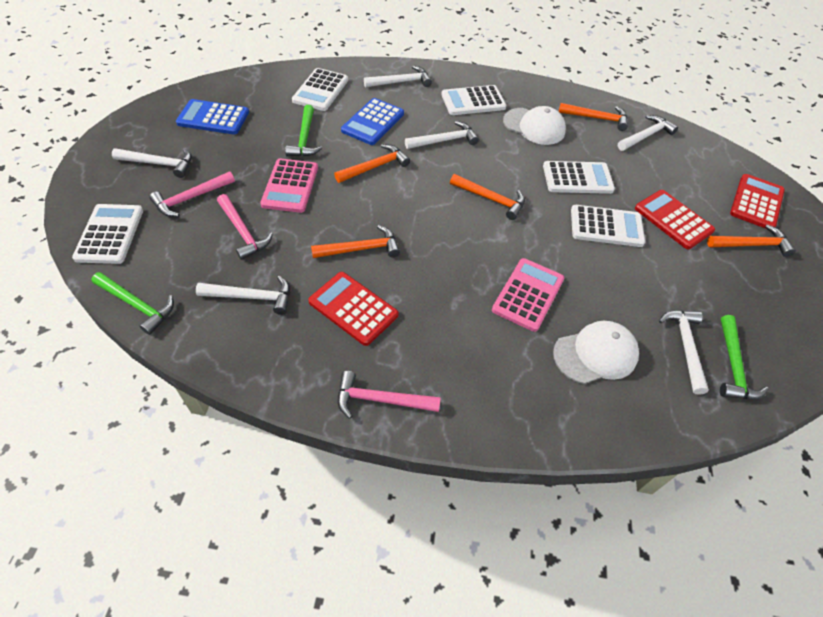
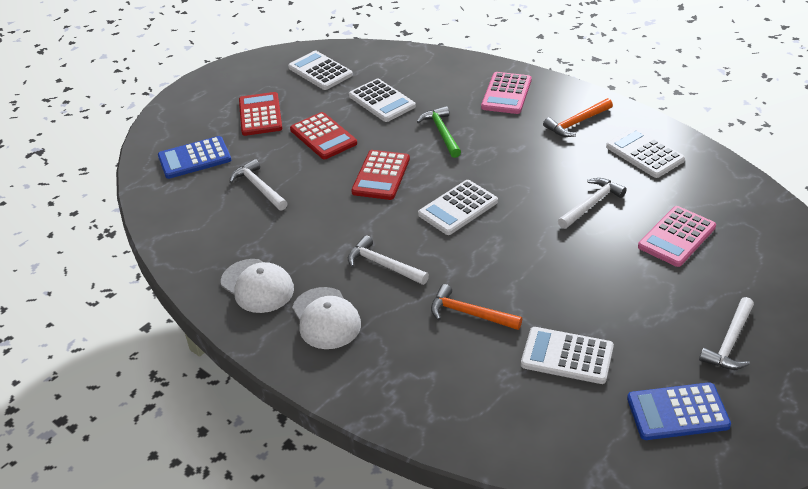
green hammer: 3 -> 1
orange hammer: 5 -> 2
pink hammer: 3 -> 0
white hammer: 6 -> 4

